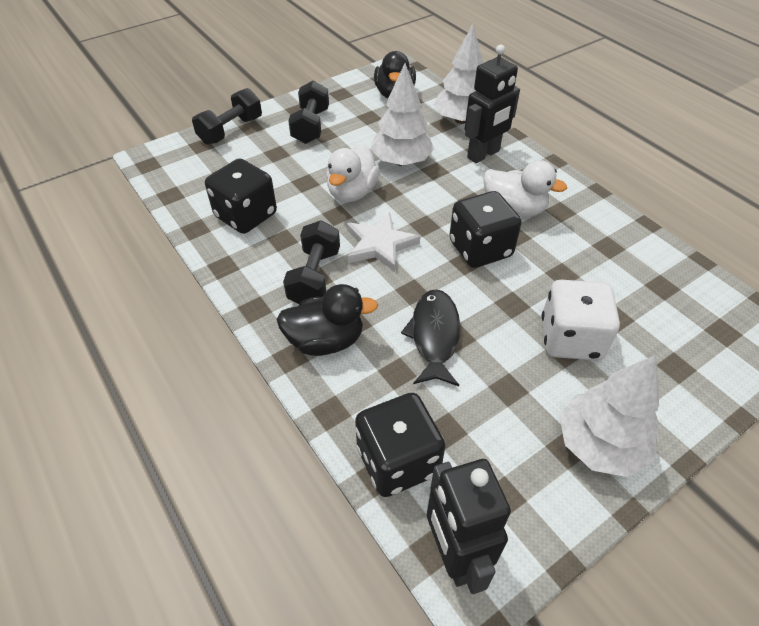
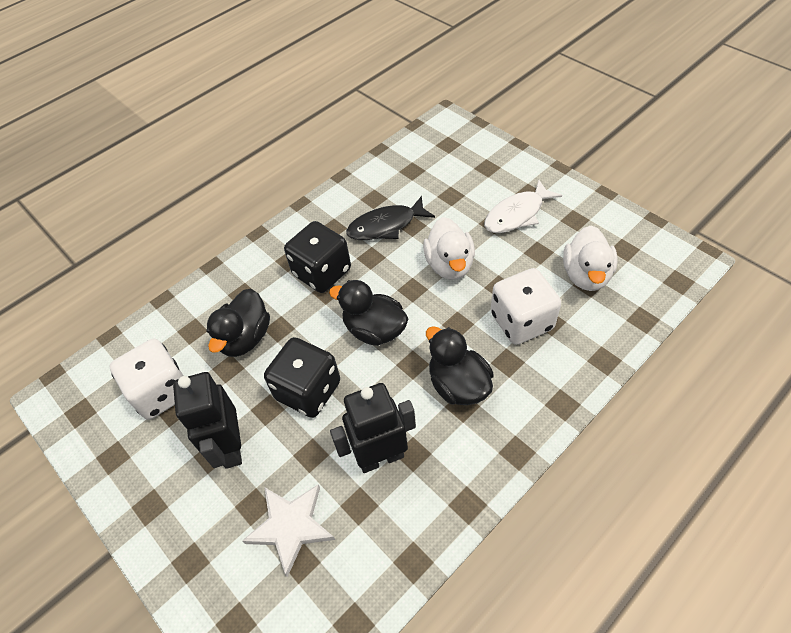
black dice: 3 -> 2
black duck: 2 -> 3
black dumbbell: 3 -> 0
white dice: 1 -> 2
white fish: 0 -> 1
white tree: 3 -> 0

